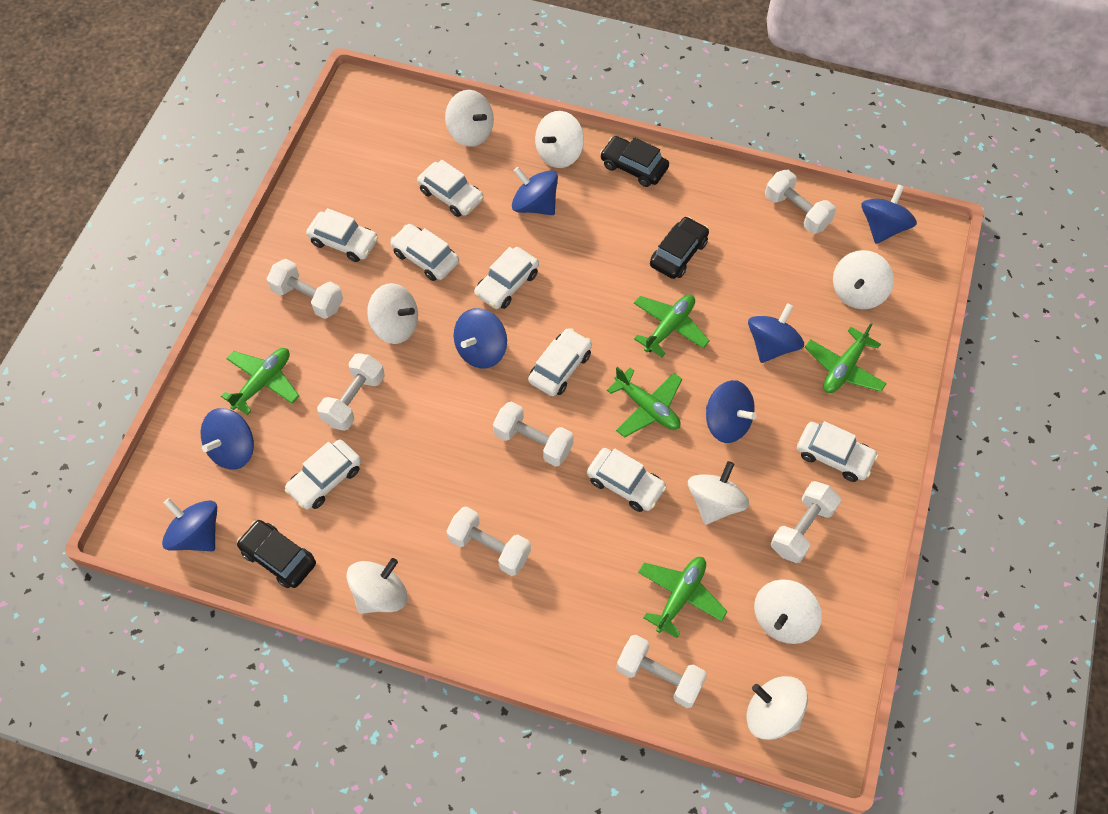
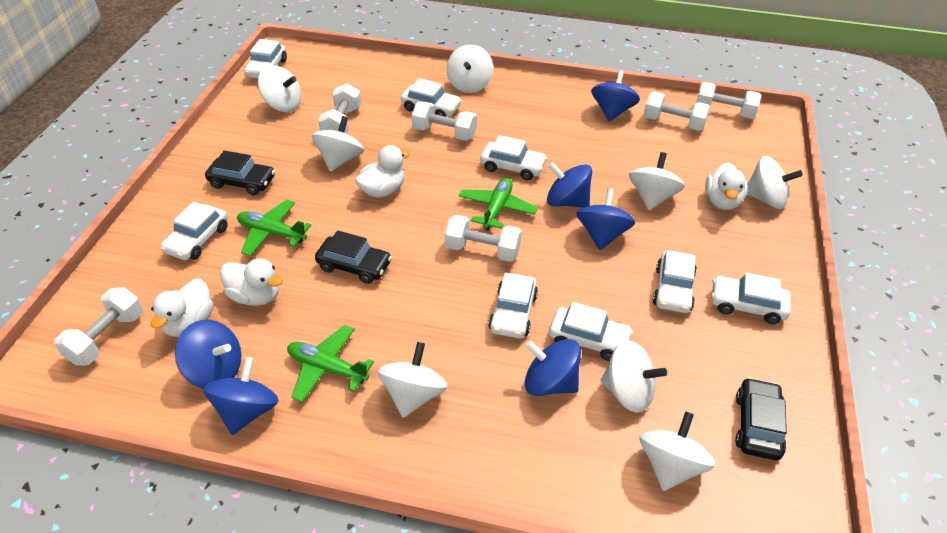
blue spinning top: 7 -> 6
green plane: 5 -> 3
white duck: 0 -> 4
white dumbbell: 7 -> 6

